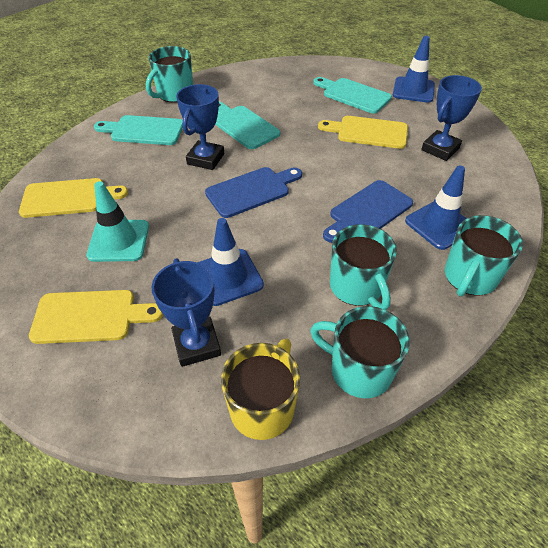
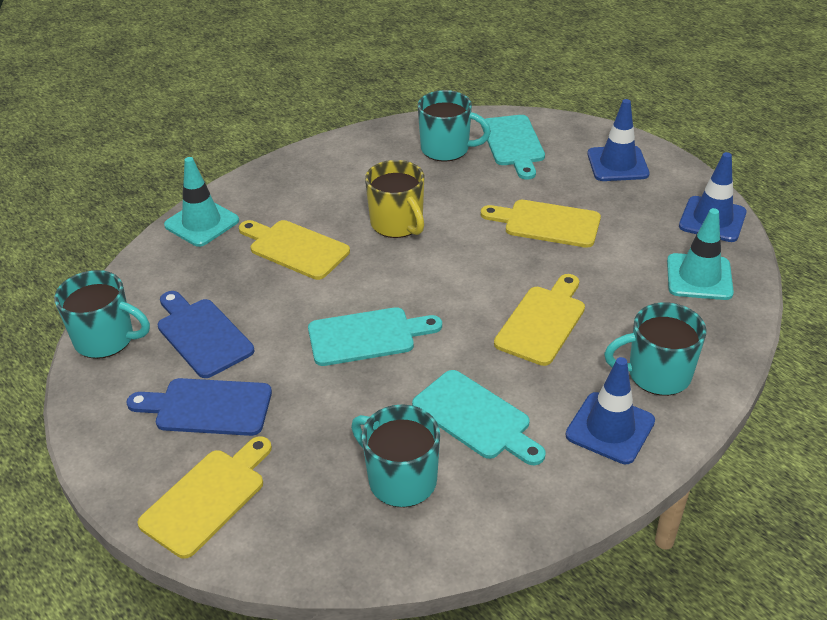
blue trophy: 3 -> 0
turquoise traffic cone: 1 -> 2
yellow cutting board: 3 -> 4

